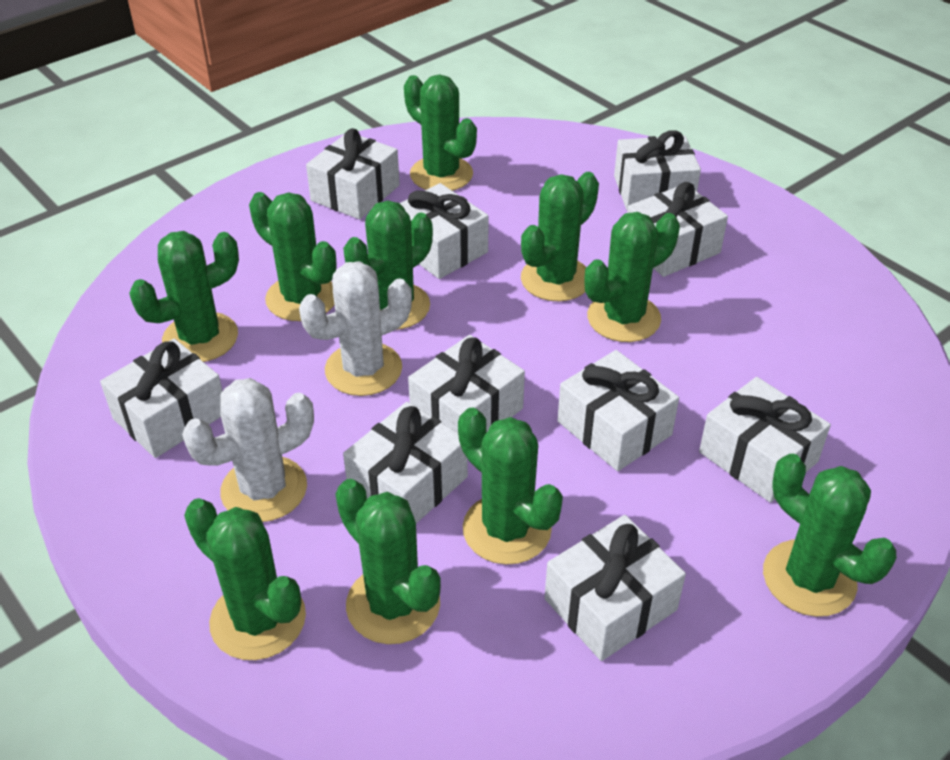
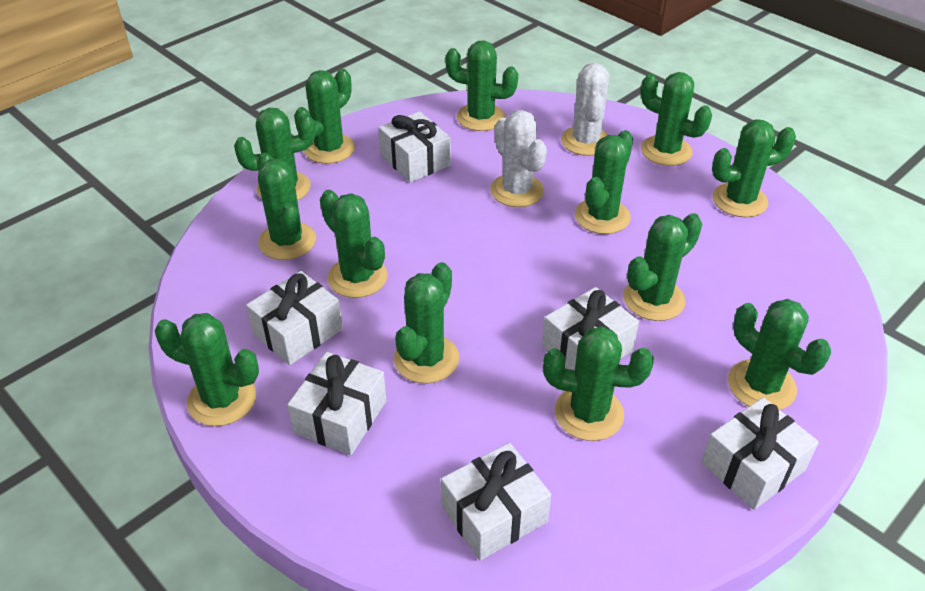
green cactus: 10 -> 13
white gift: 10 -> 6

